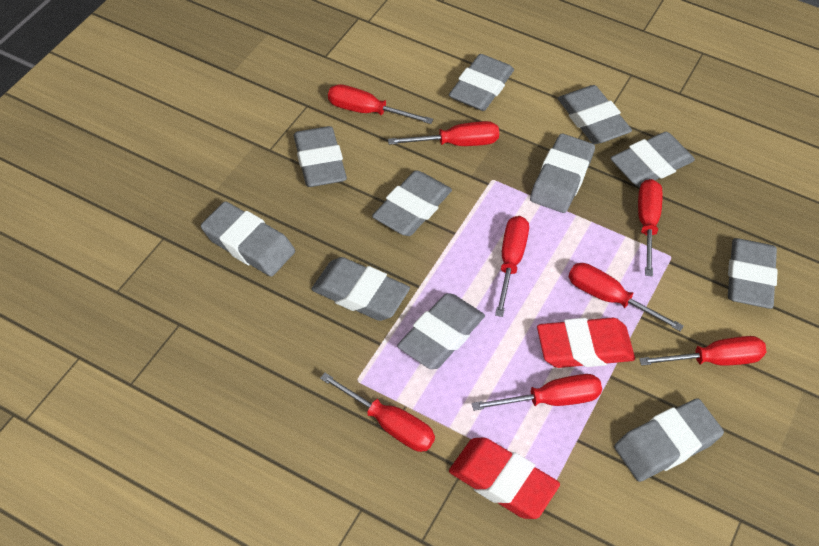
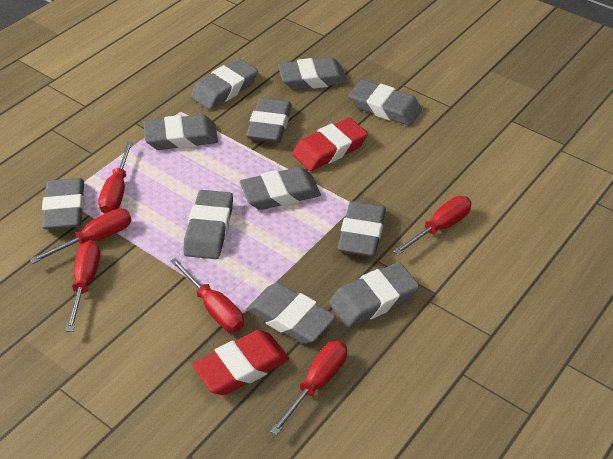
red screwdriver: 8 -> 6

